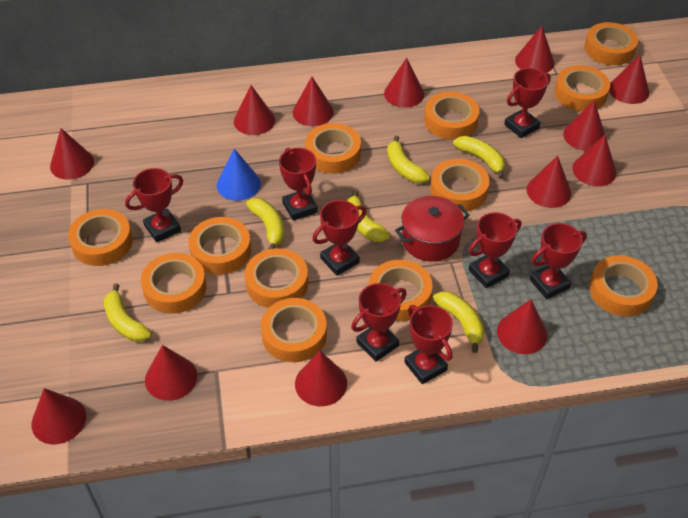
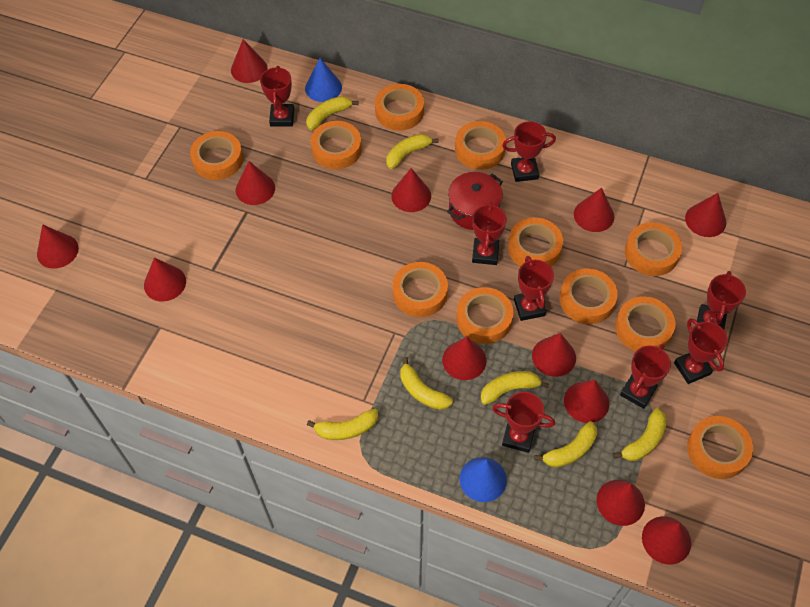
blue cone: 1 -> 2
orange tape: 12 -> 11
red cone: 13 -> 12
yellow banana: 6 -> 7

